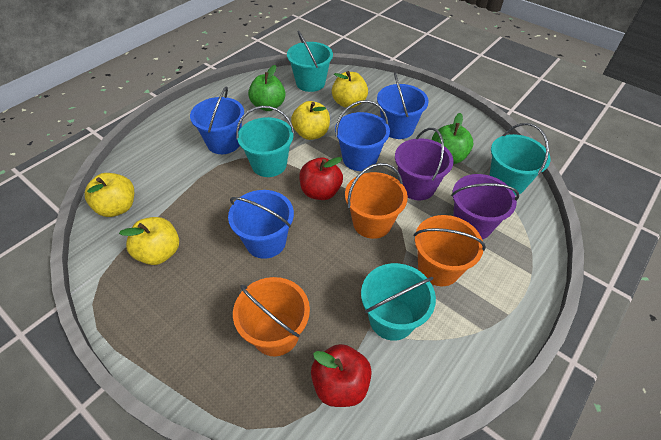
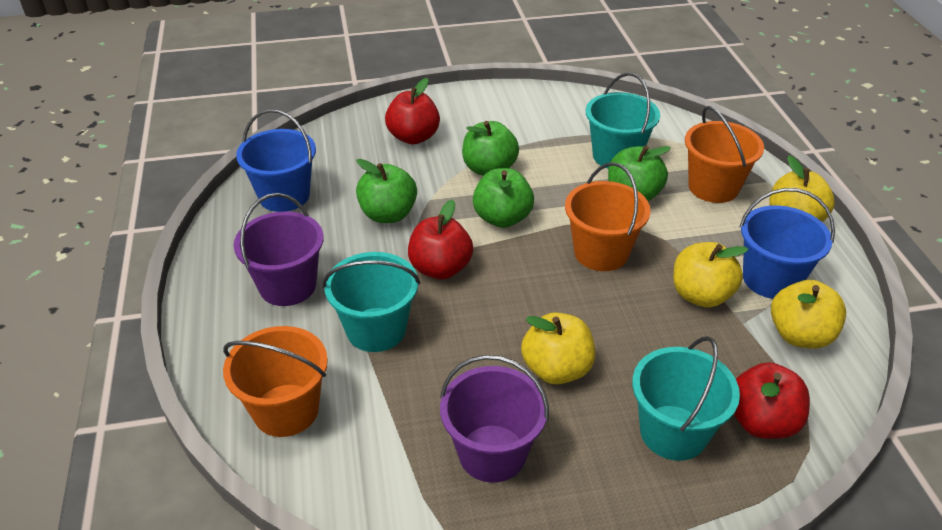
blue bucket: 4 -> 2
green apple: 2 -> 4
red apple: 2 -> 3
turquoise bucket: 4 -> 3

